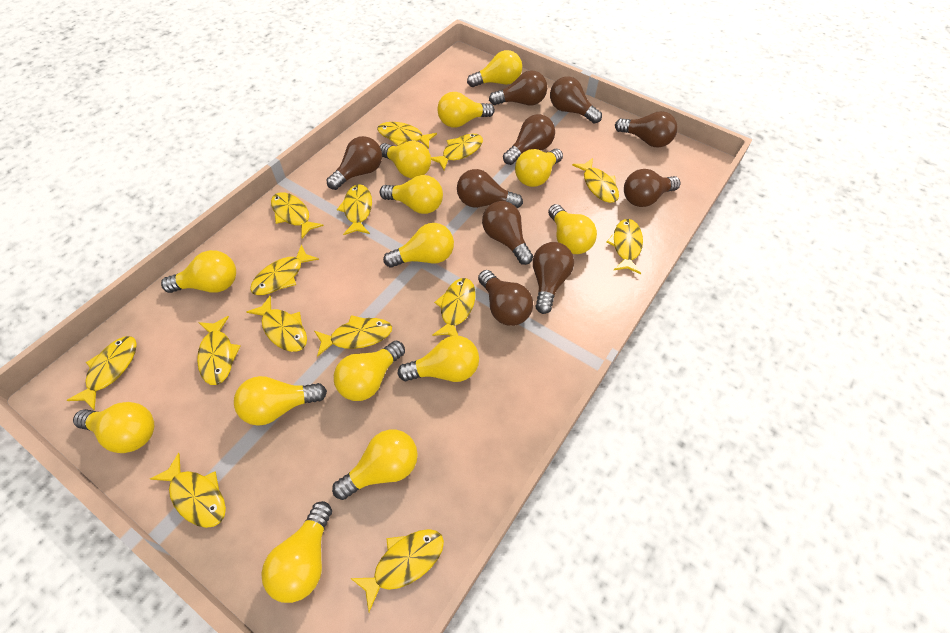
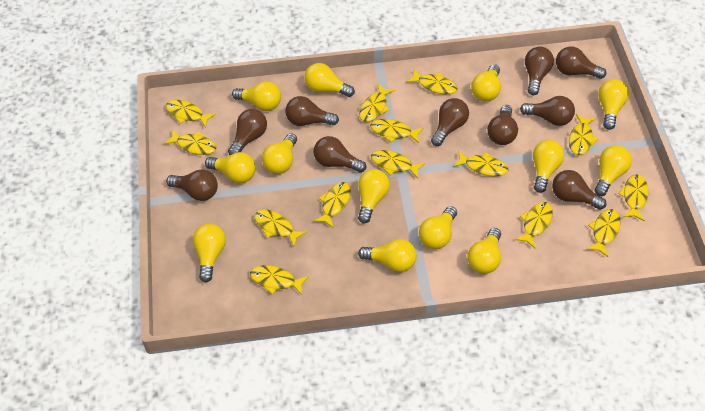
yellow light bulb: 14 -> 13

